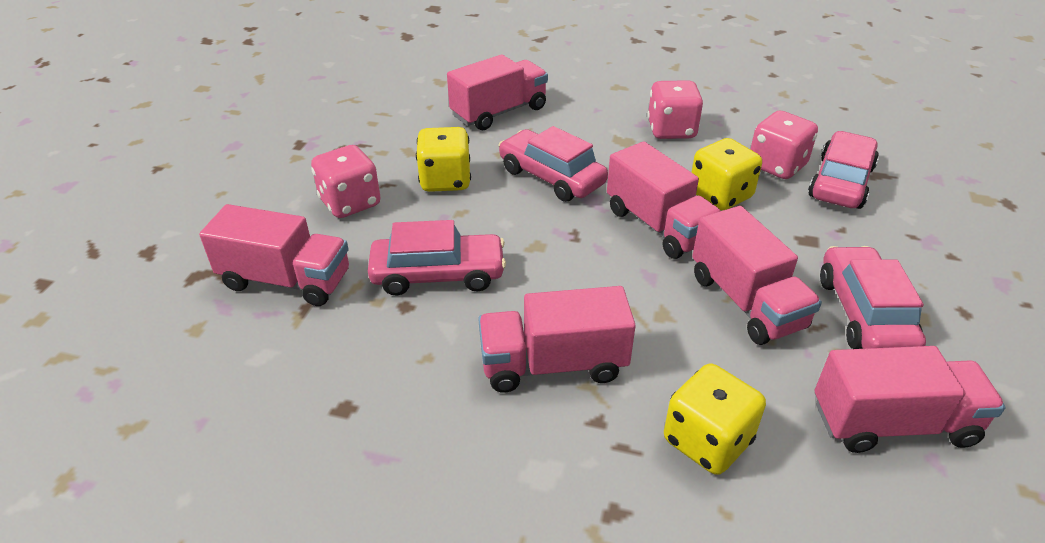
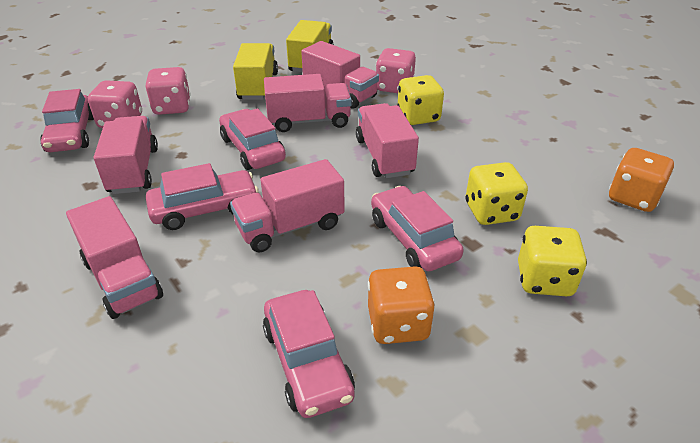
orange dice: 0 -> 2
pink car: 4 -> 5
yellow truck: 0 -> 2

